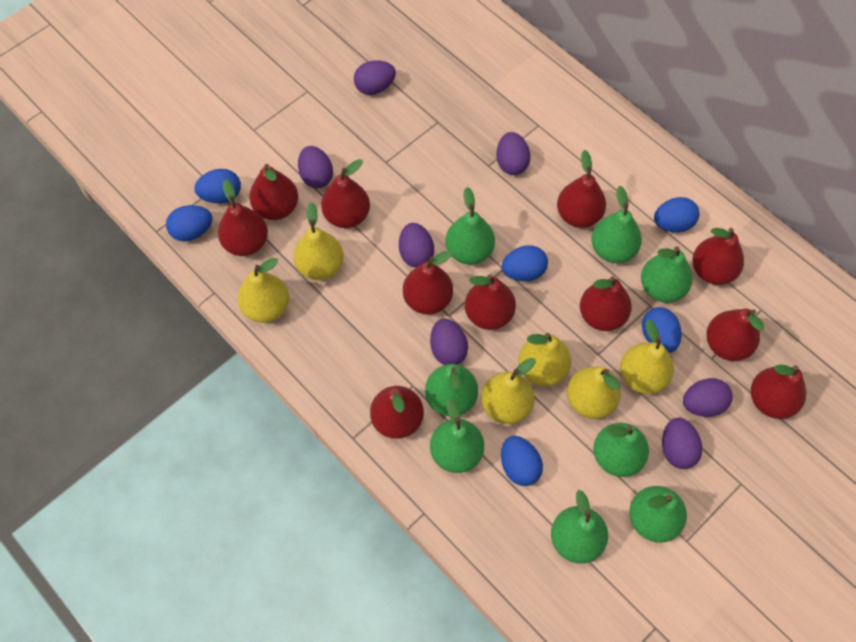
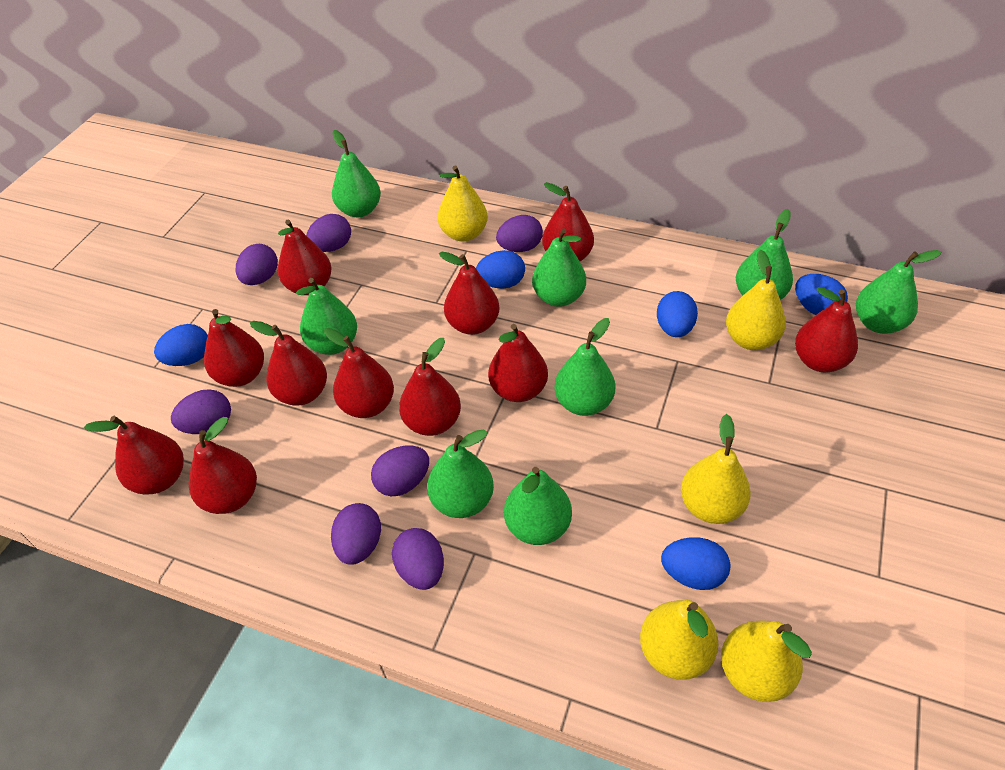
blue egg: 6 -> 5
yellow pear: 6 -> 5

